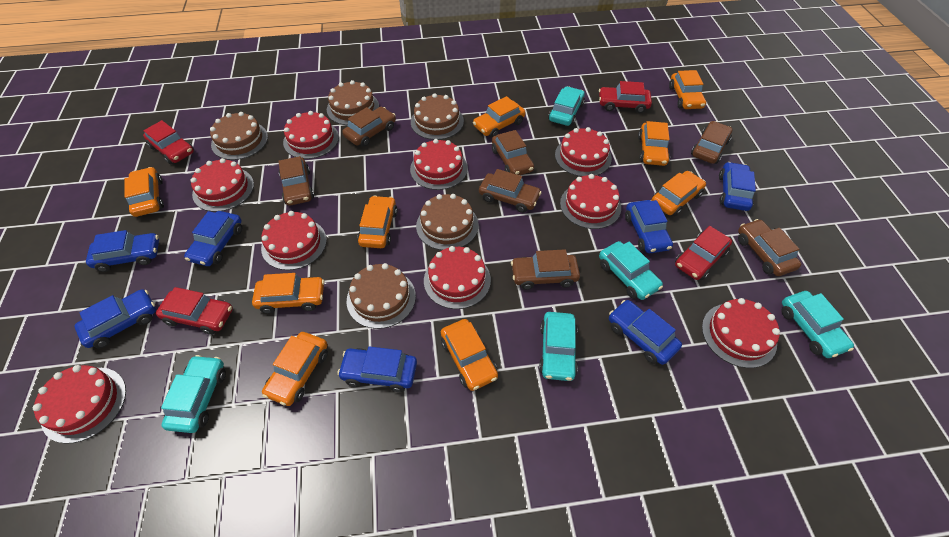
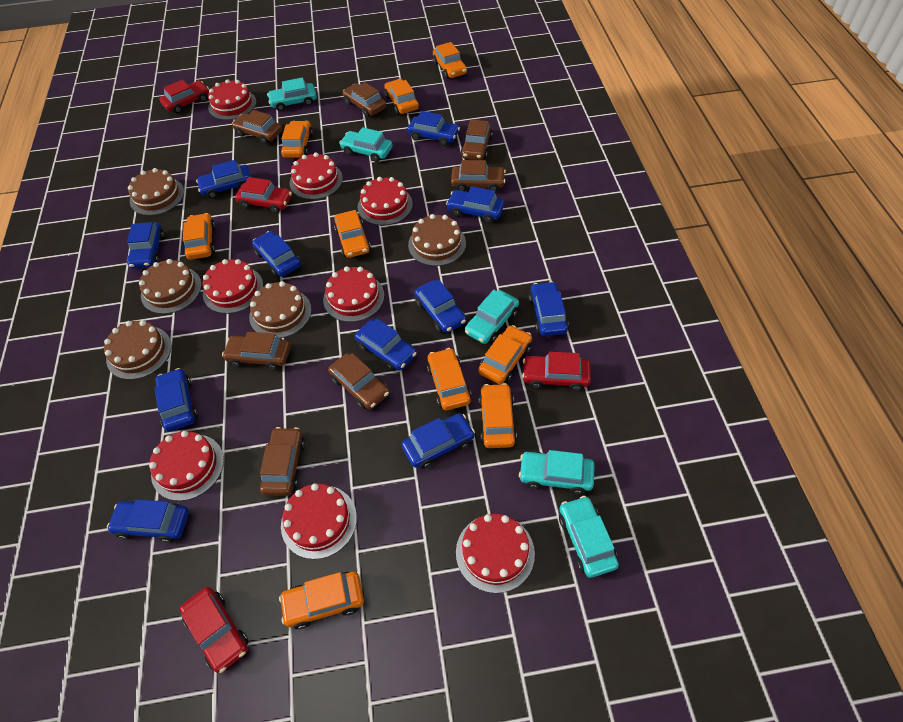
blue car: 7 -> 11
red cake: 9 -> 8

